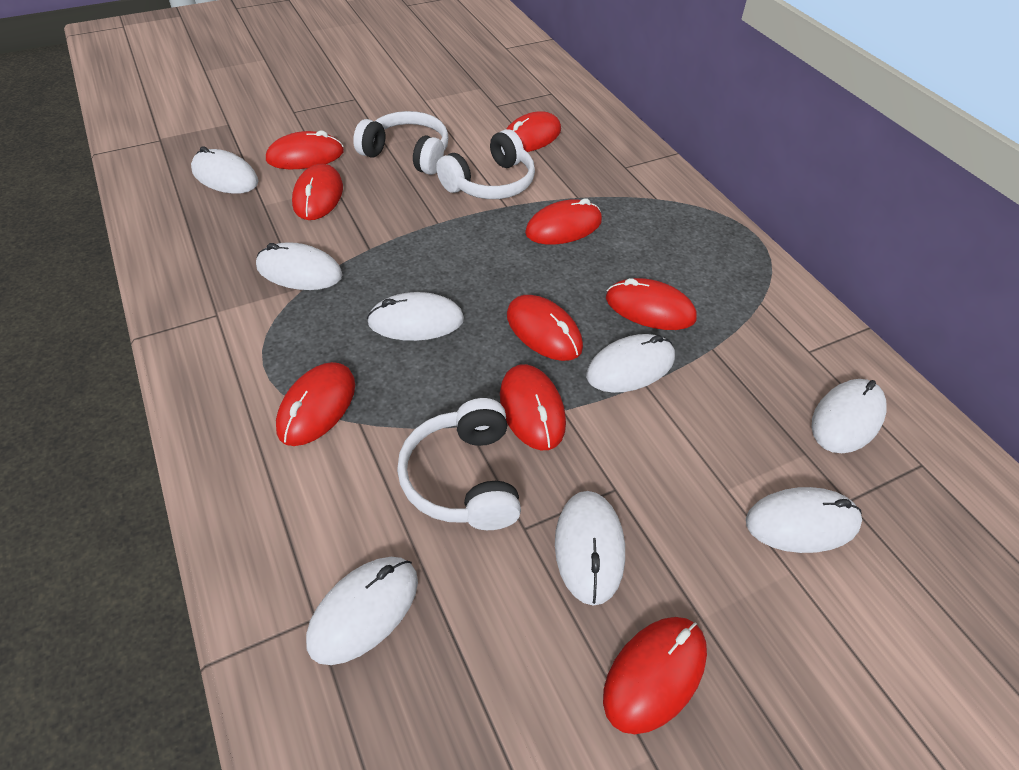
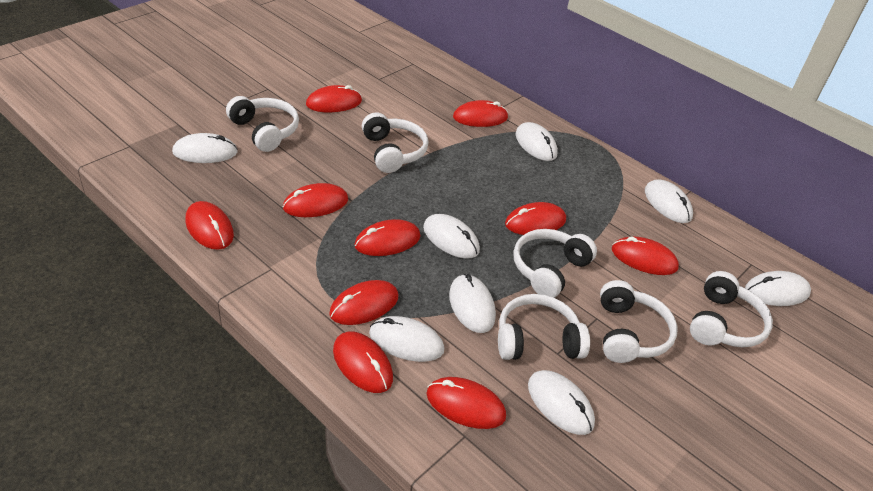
red mouse: 9 -> 10
white headphones: 3 -> 6

